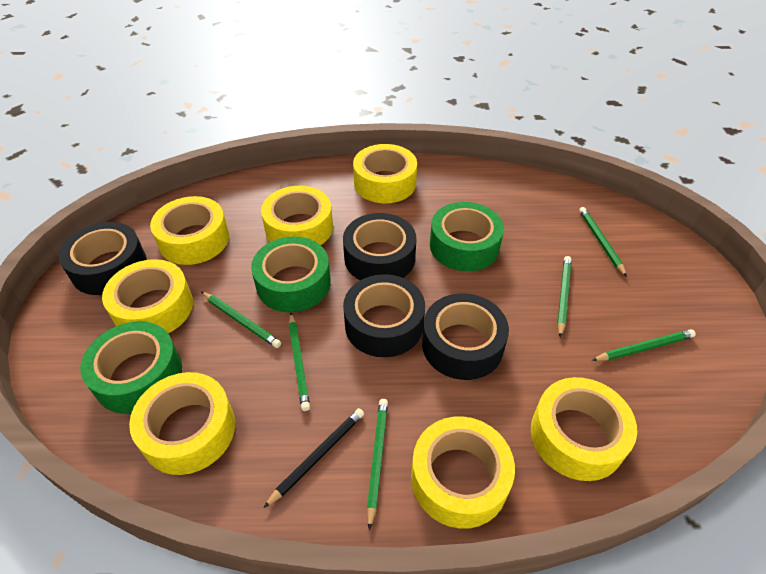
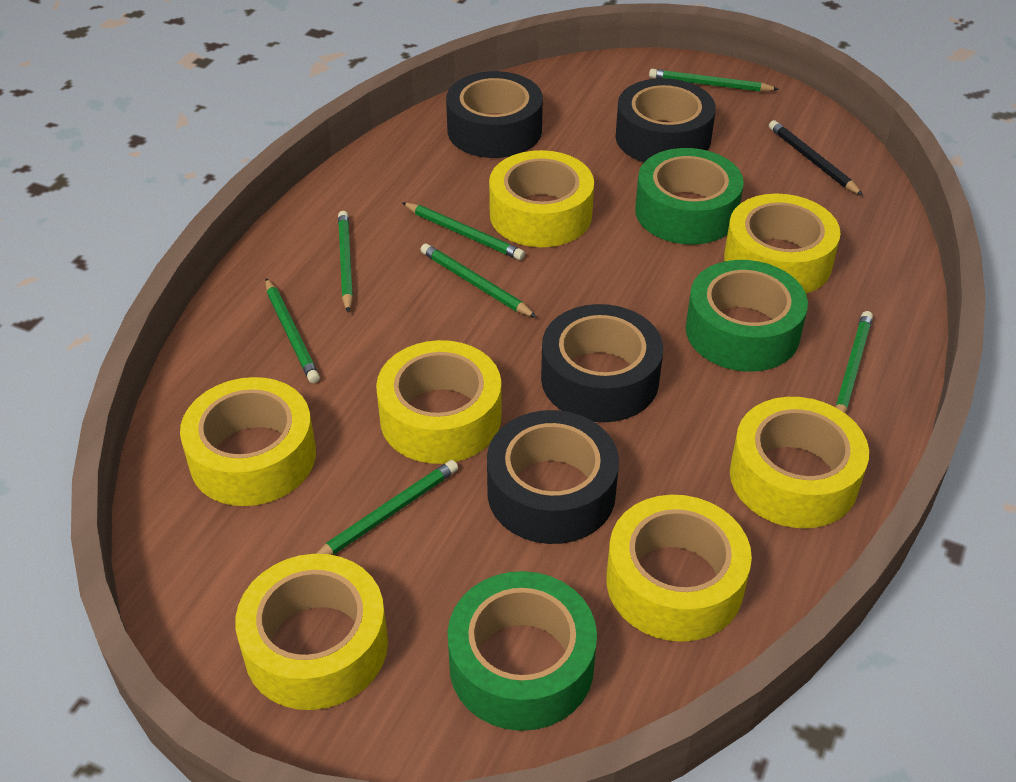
green pencil: 6 -> 7

